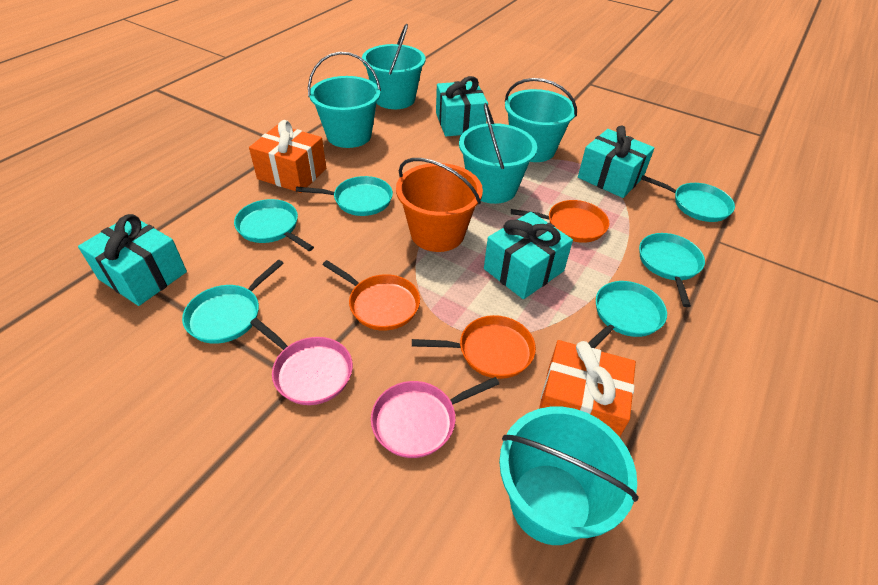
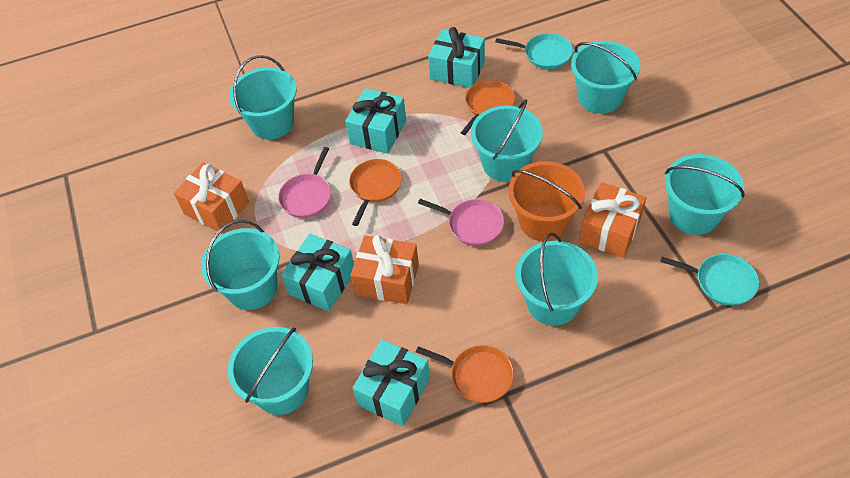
orange gift: 2 -> 3
turquoise bucket: 5 -> 7
turquoise pan: 6 -> 2

